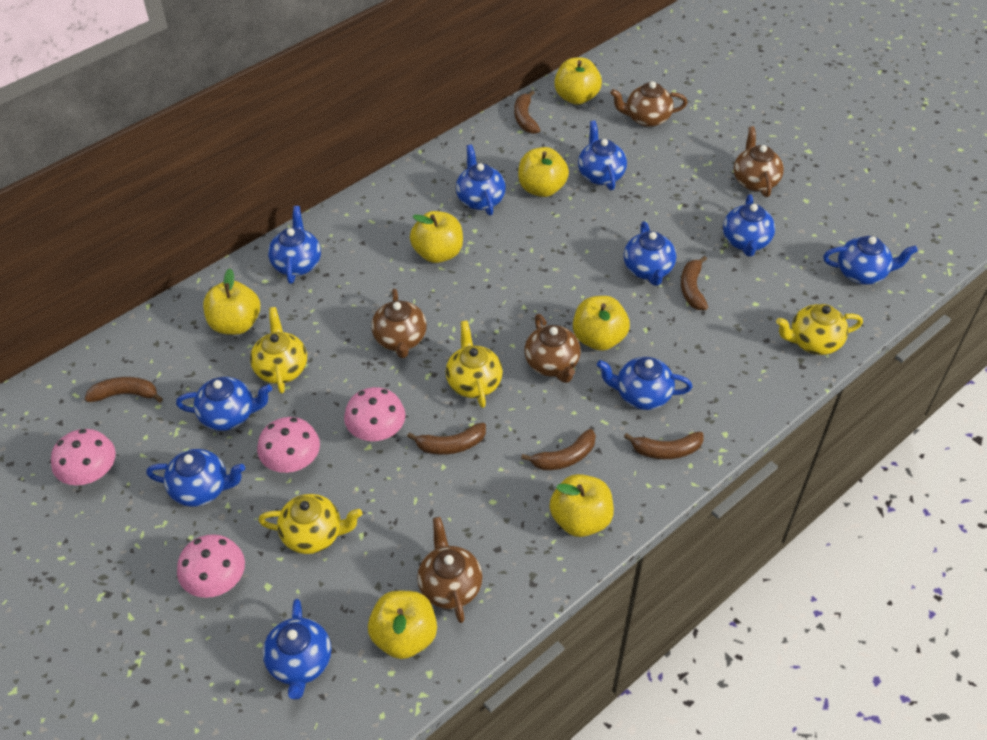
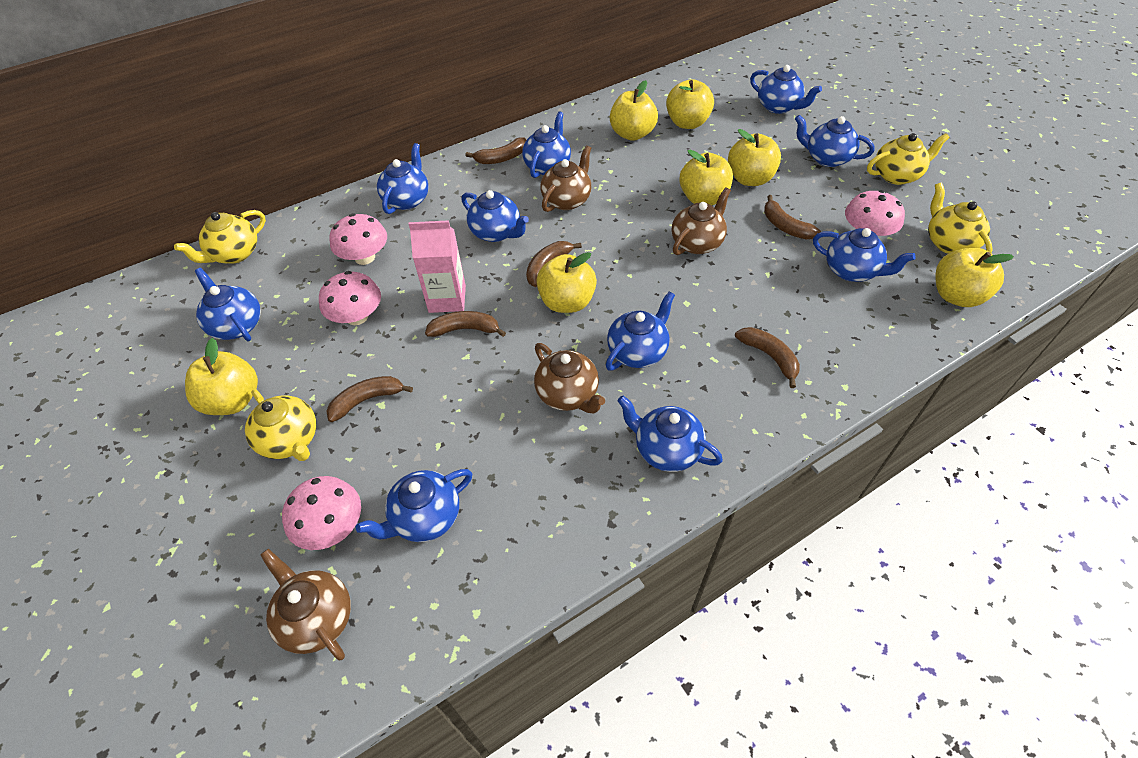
brown teapot: 5 -> 4
pink carton: 0 -> 1

